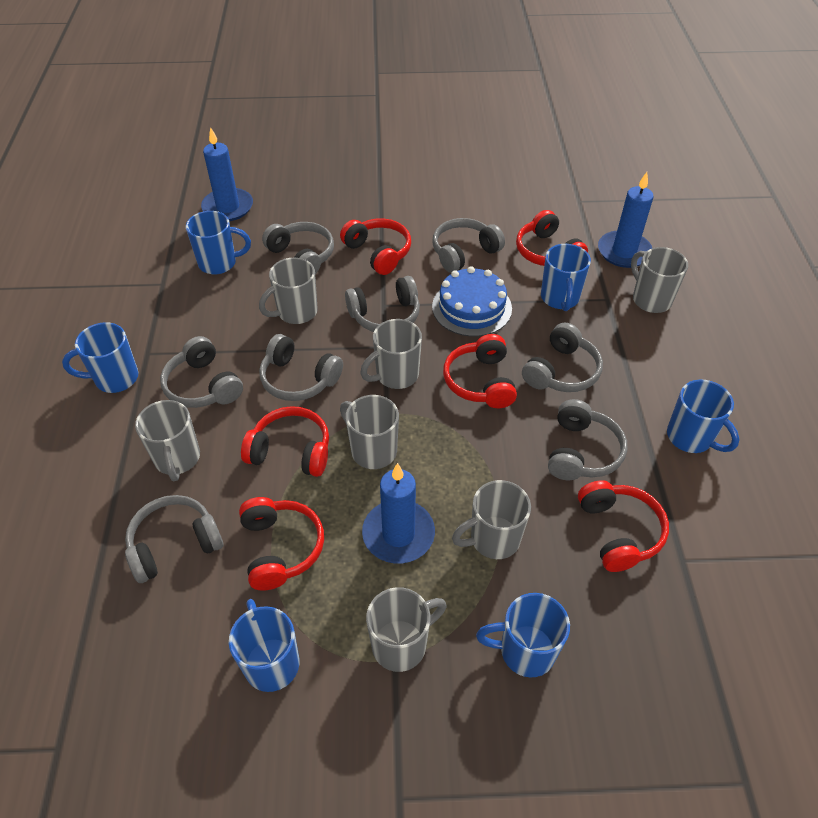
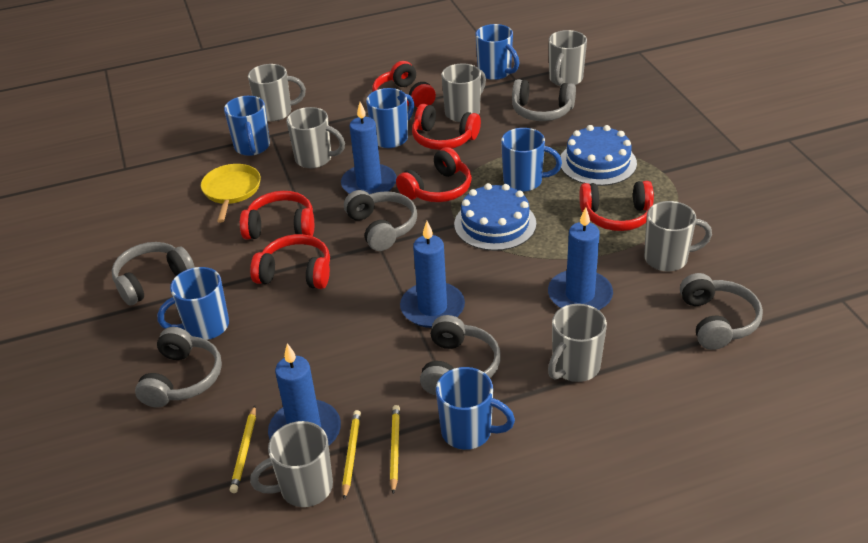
blue cake: 1 -> 2
blue candle: 3 -> 4
grey headphones: 8 -> 6
yellow pan: 0 -> 1
yellow pencil: 0 -> 3

